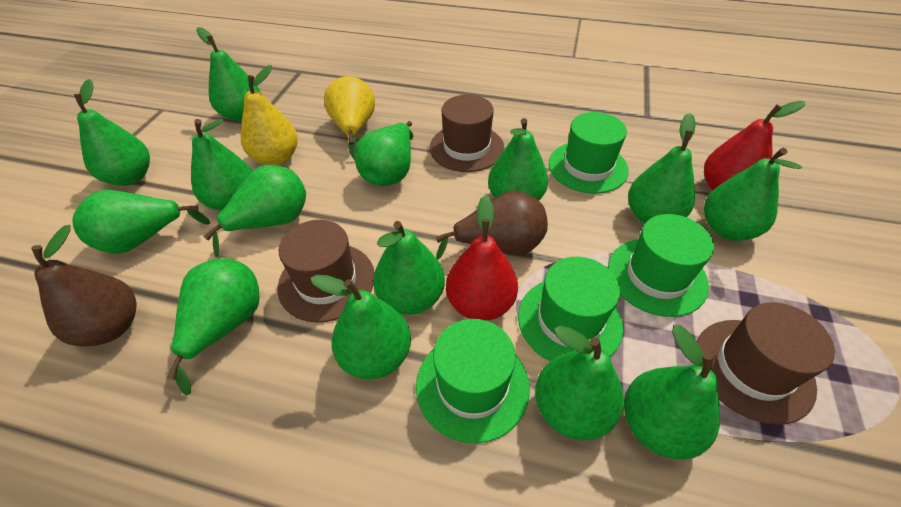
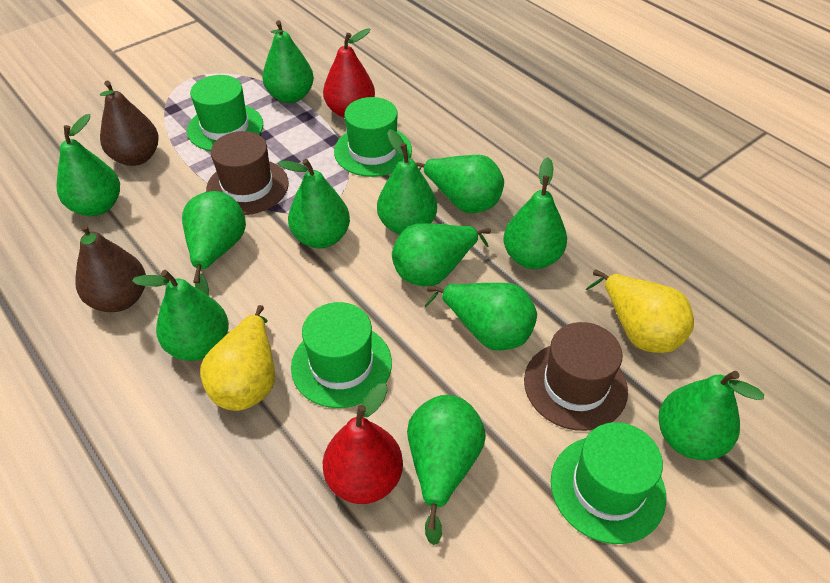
brown hat: 3 -> 2
green pear: 14 -> 12

